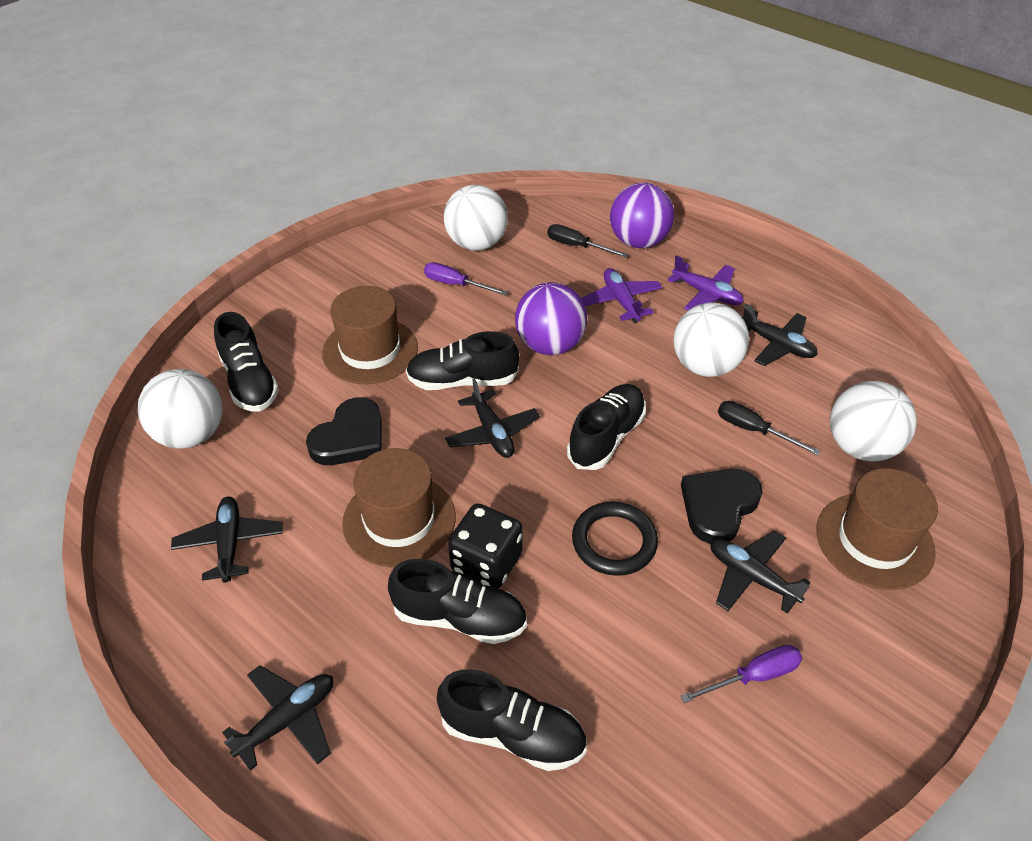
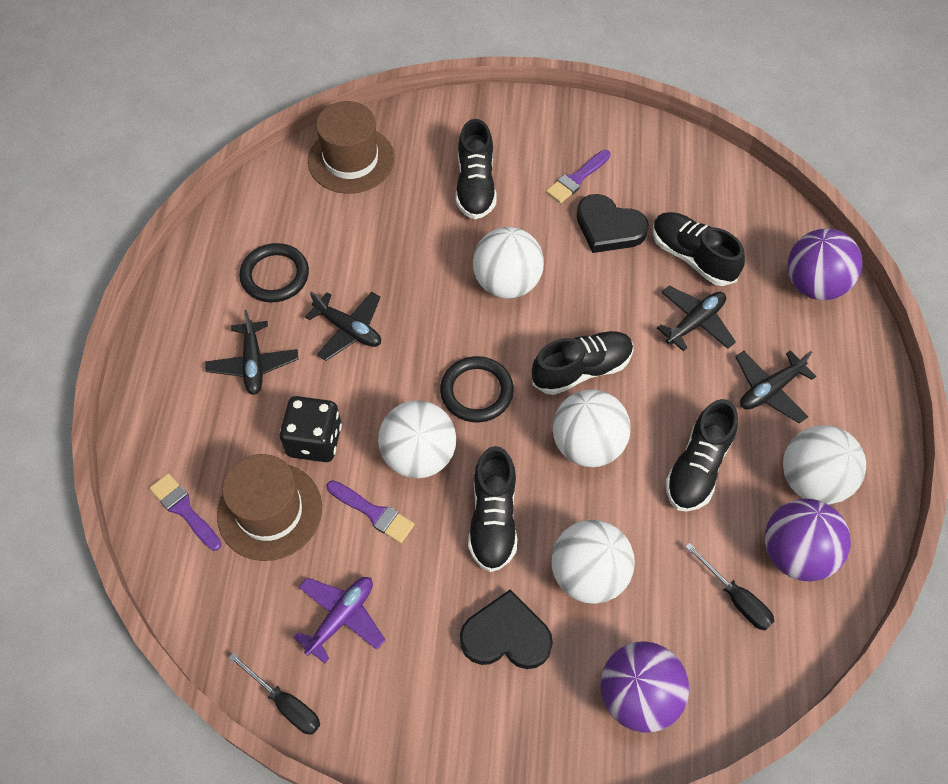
black plane: 5 -> 4
black ring: 1 -> 2
brown hat: 3 -> 2
purple ball: 2 -> 3
purple brush: 0 -> 3
purple plane: 2 -> 1
purple screwdriver: 2 -> 0
white ball: 4 -> 5

